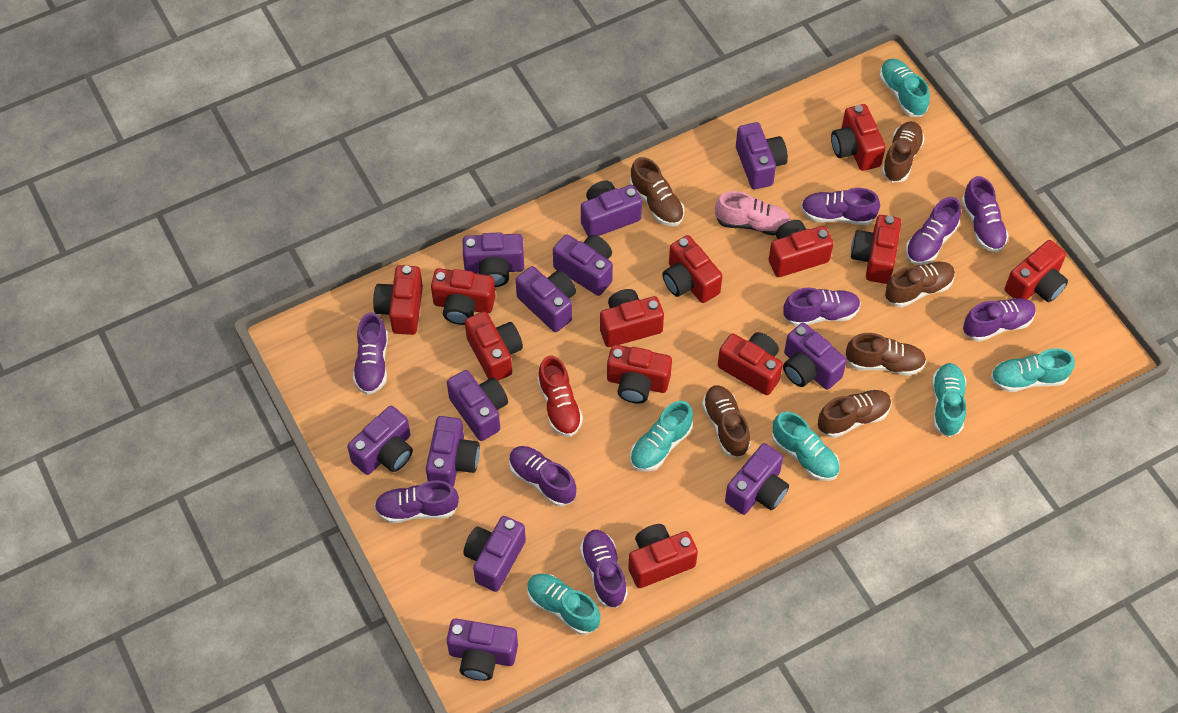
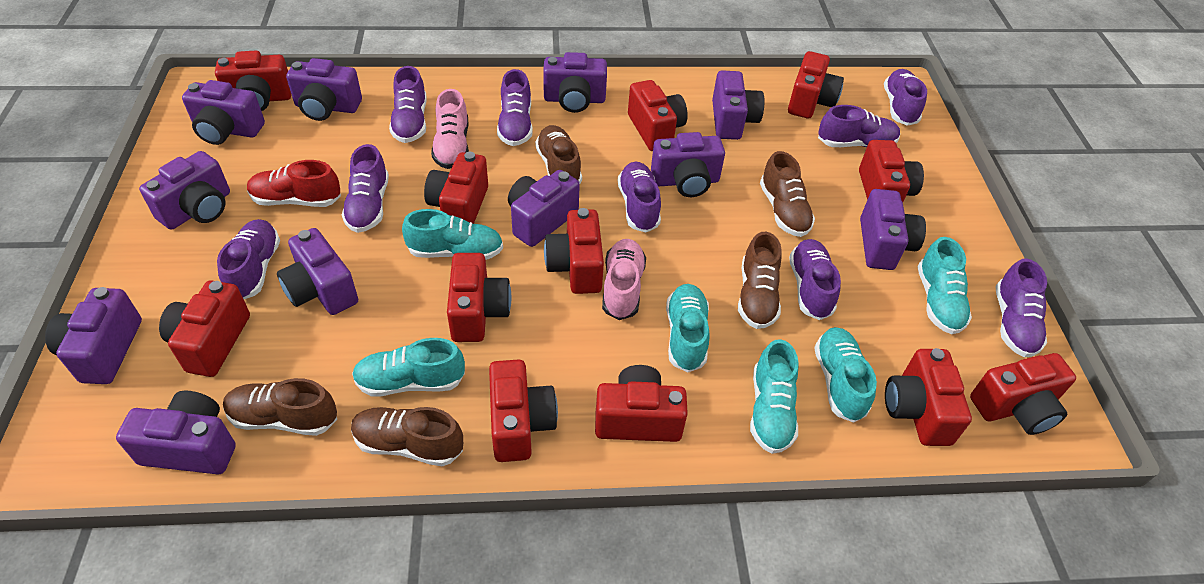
brown shoe: 6 -> 5
pink shoe: 1 -> 2
purple camera: 12 -> 11

